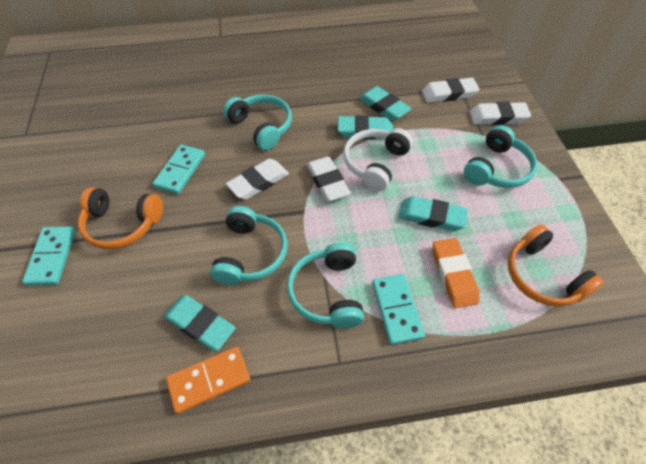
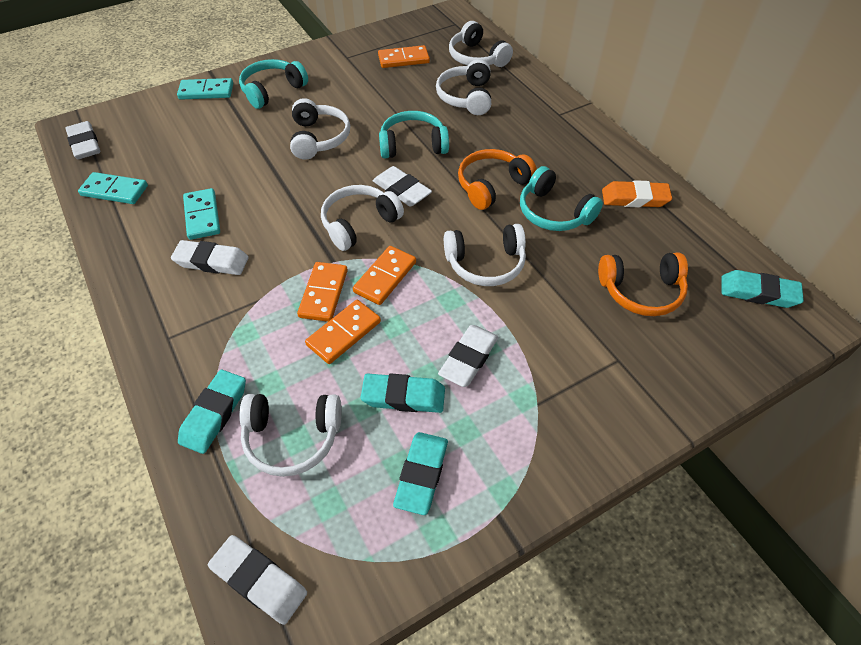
orange domino: 1 -> 4
turquoise headphones: 4 -> 3
white eraser: 4 -> 5
white headphones: 1 -> 6

